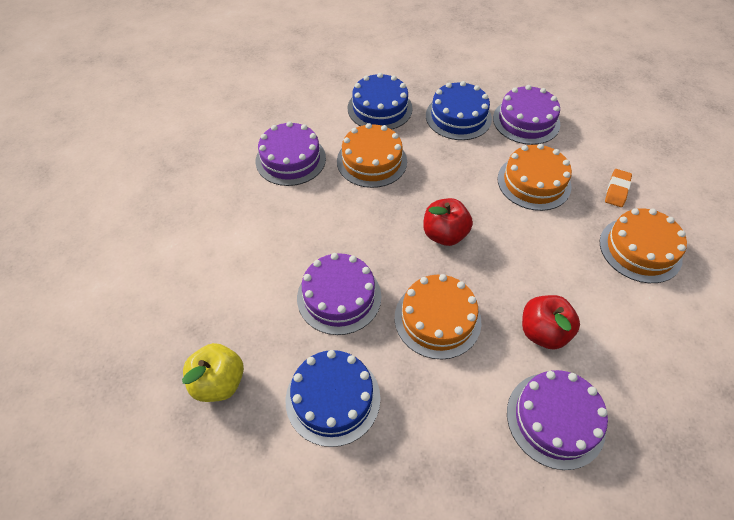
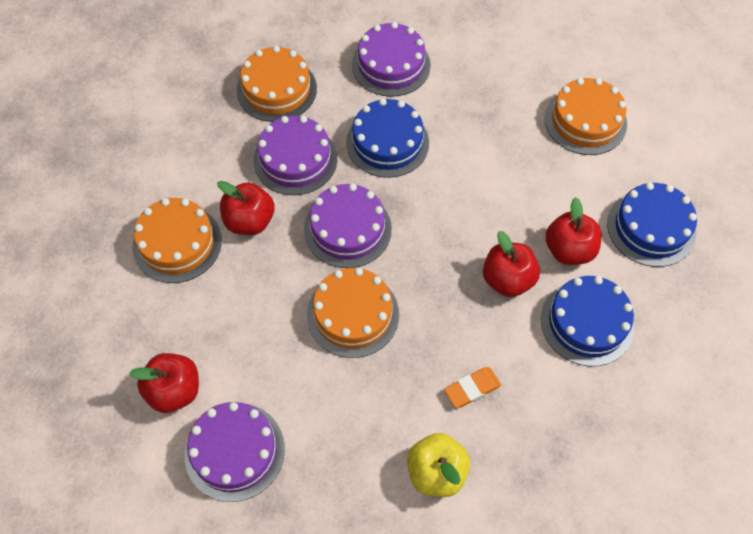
red apple: 2 -> 4

